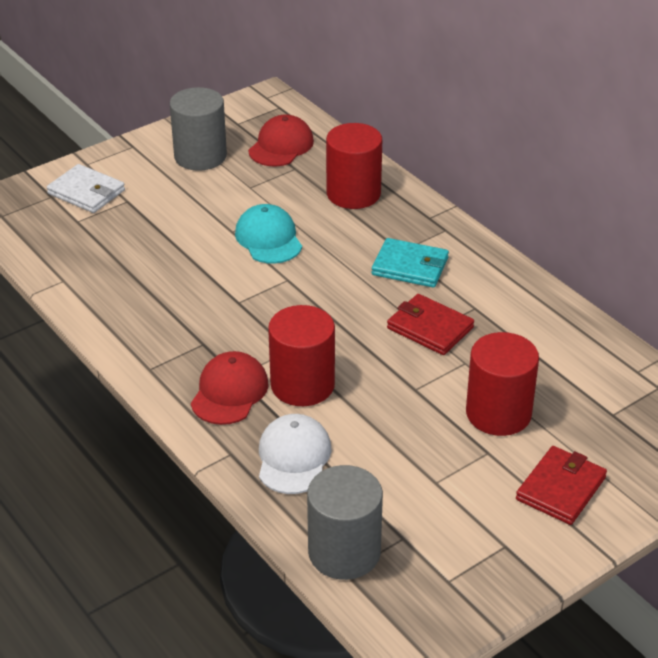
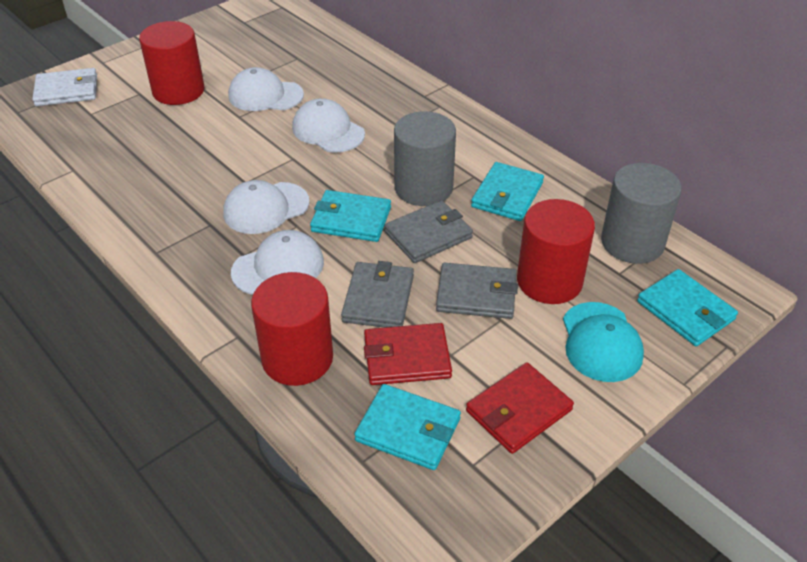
grey wallet: 0 -> 3
red cap: 2 -> 0
turquoise wallet: 1 -> 4
white cap: 1 -> 4

